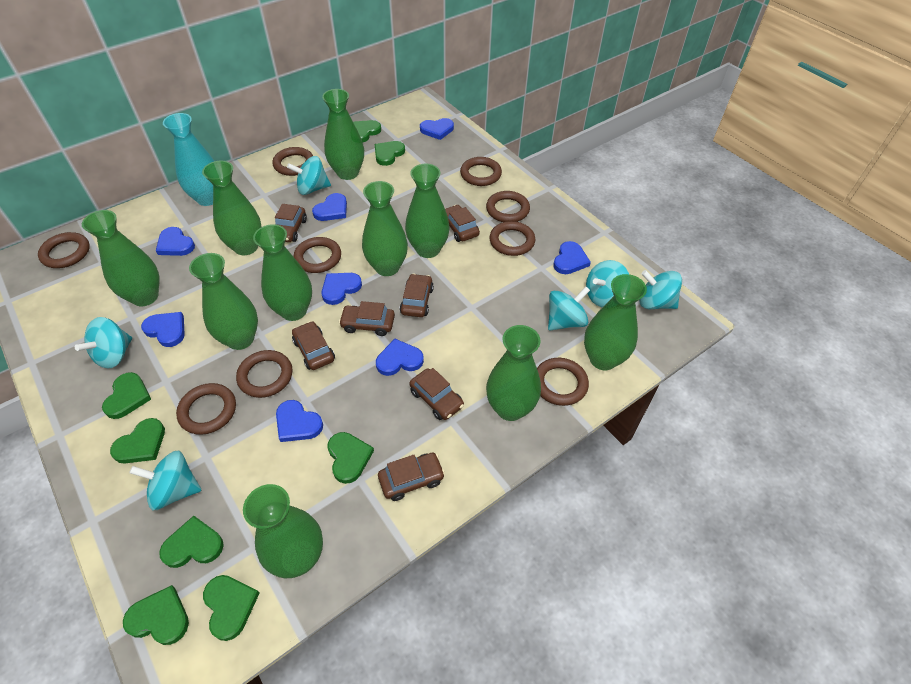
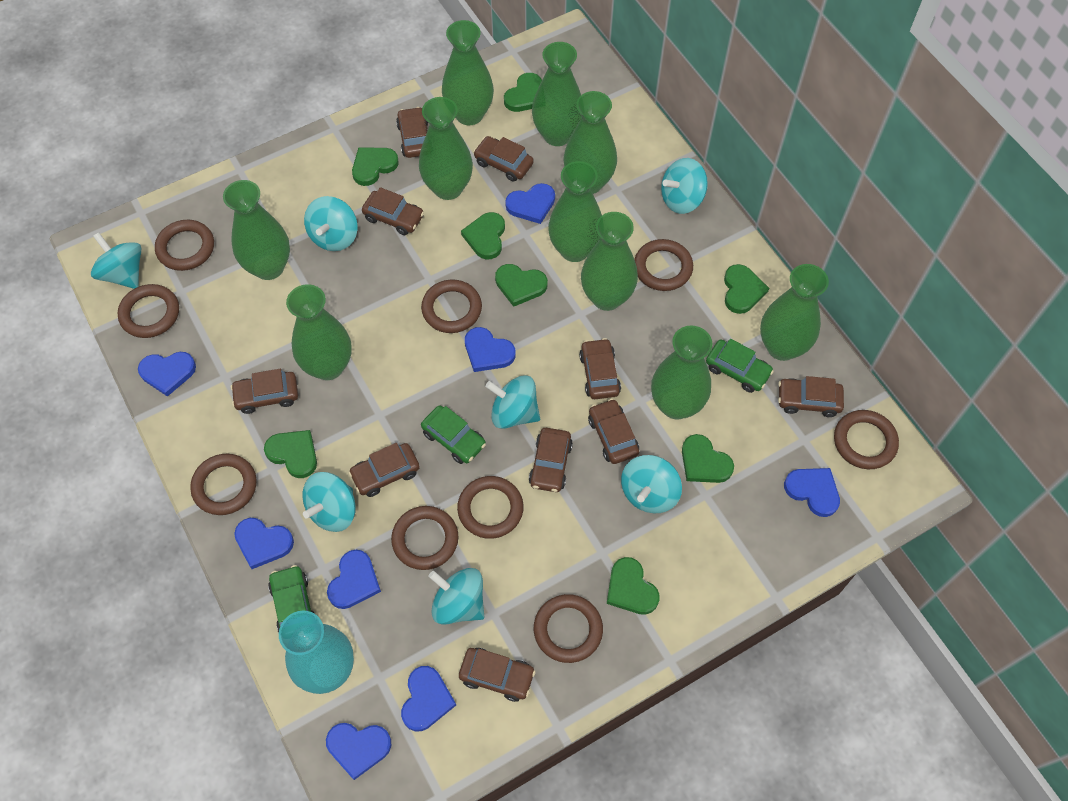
brown car: 7 -> 10
green car: 0 -> 3
turquoise spinning top: 6 -> 7

